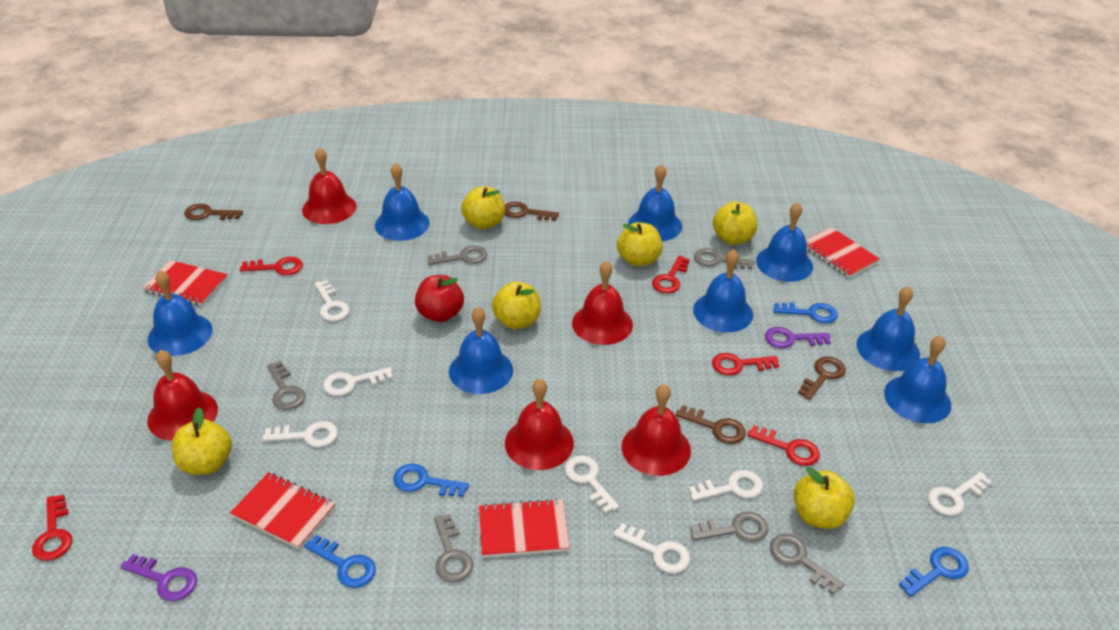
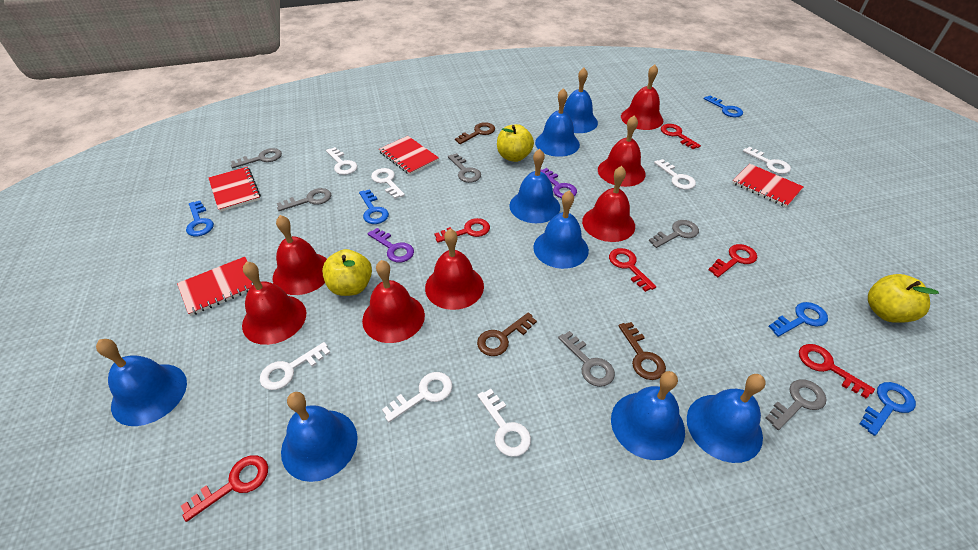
blue key: 4 -> 5
brown key: 4 -> 3
red apple: 1 -> 0
red bell: 5 -> 7
red key: 5 -> 6
yellow apple: 6 -> 3

